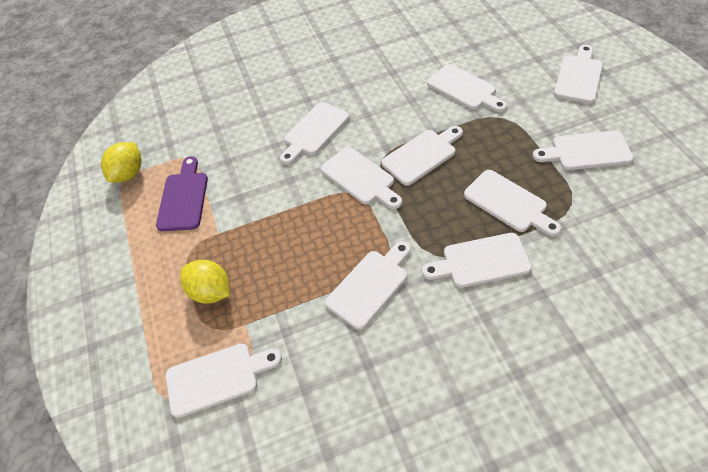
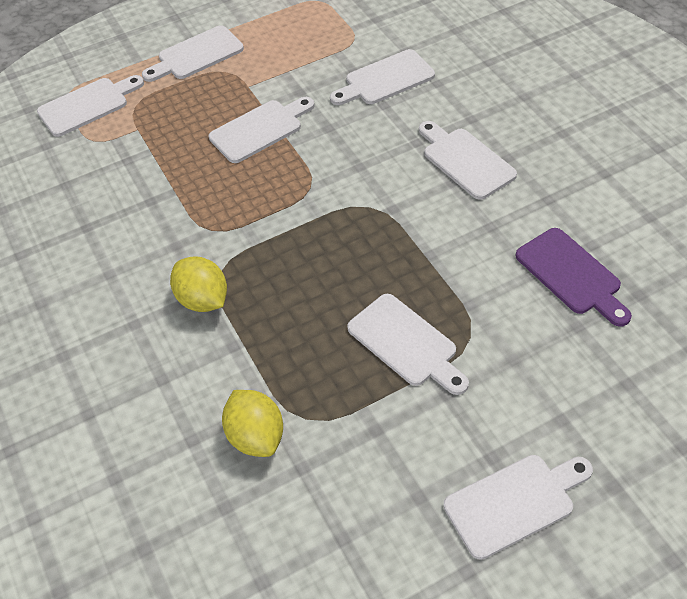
white cutting board: 10 -> 7

